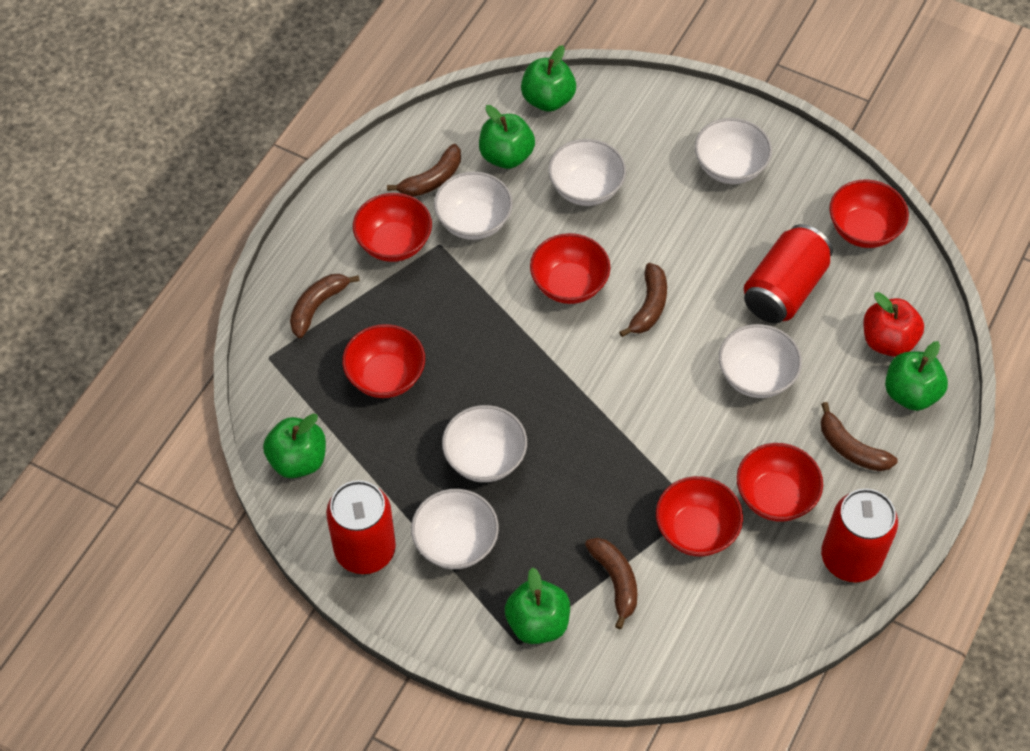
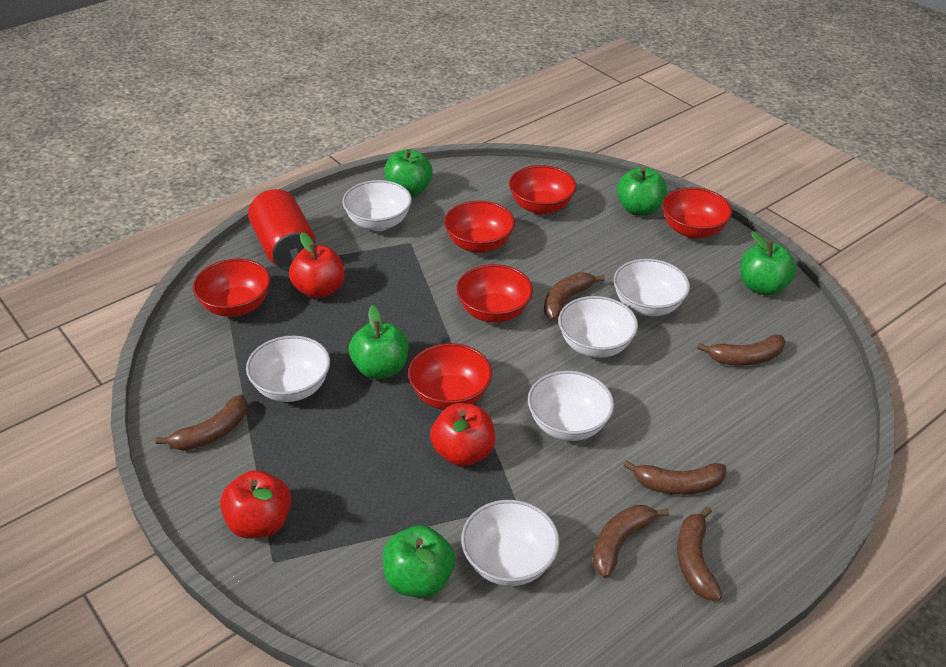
brown banana: 5 -> 6
red apple: 1 -> 3
red can: 3 -> 1

